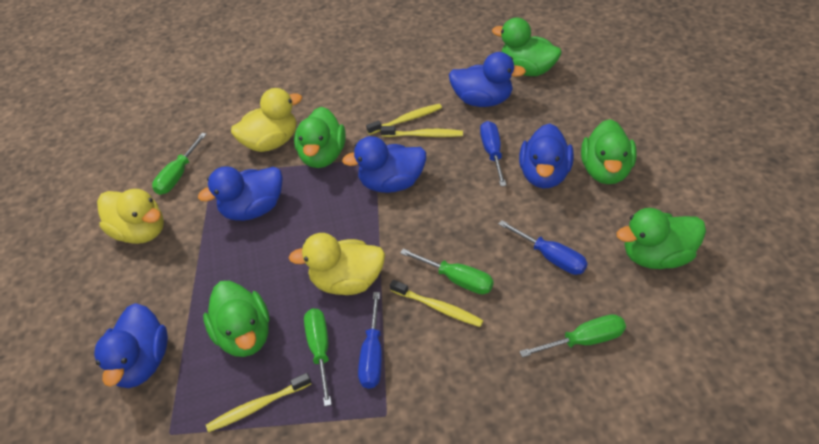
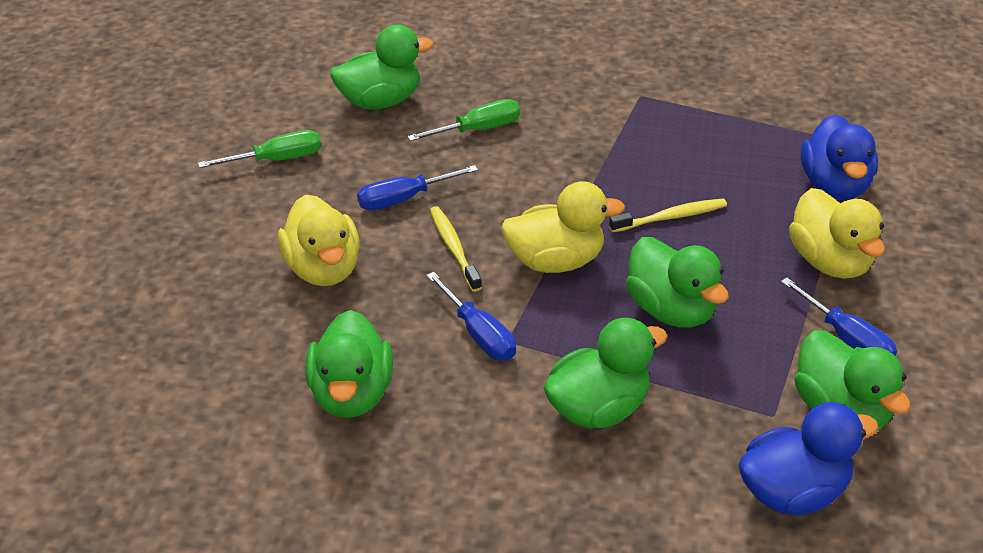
blue duck: 5 -> 2
green screwdriver: 4 -> 2
yellow toothbrush: 4 -> 2

